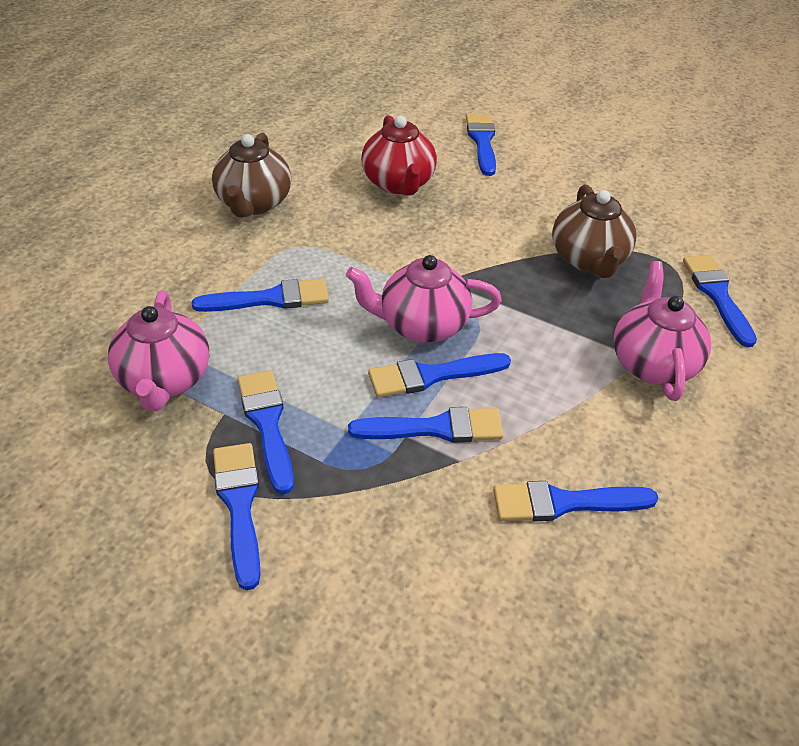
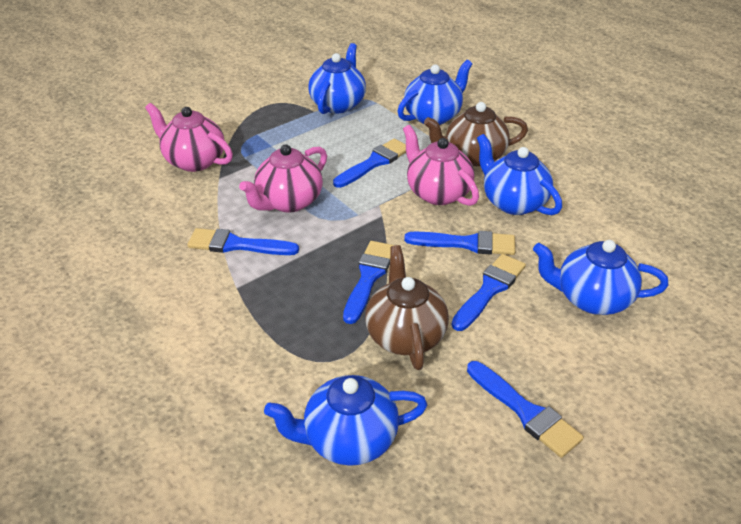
blue brush: 8 -> 6
blue teapot: 0 -> 5
red teapot: 1 -> 0

